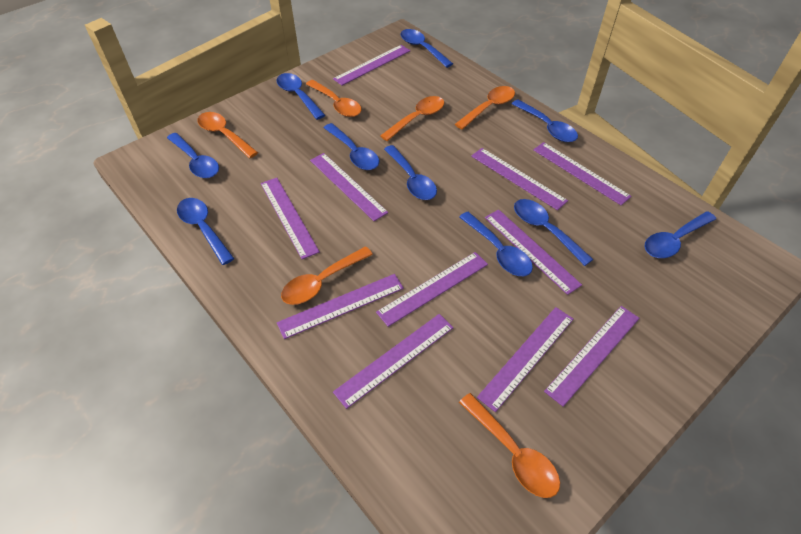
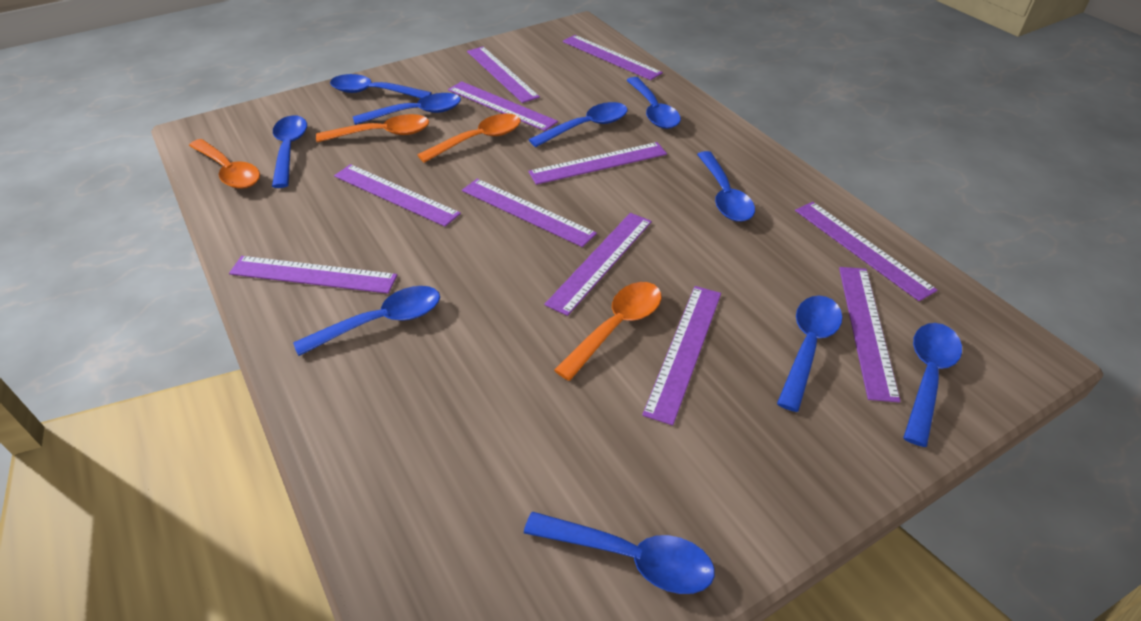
orange spoon: 6 -> 4

